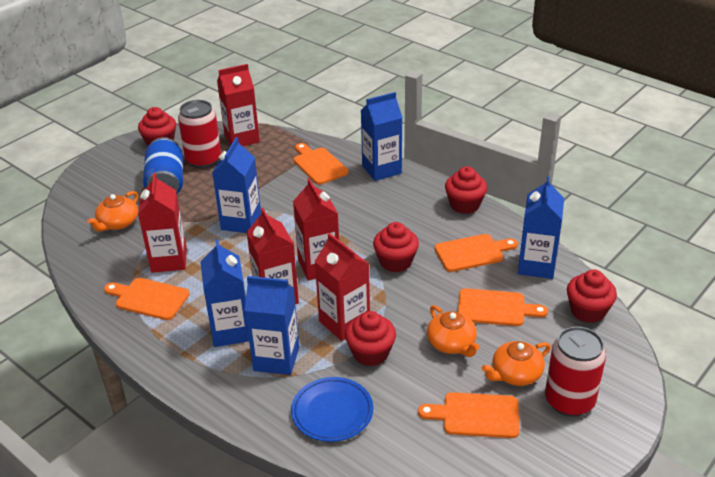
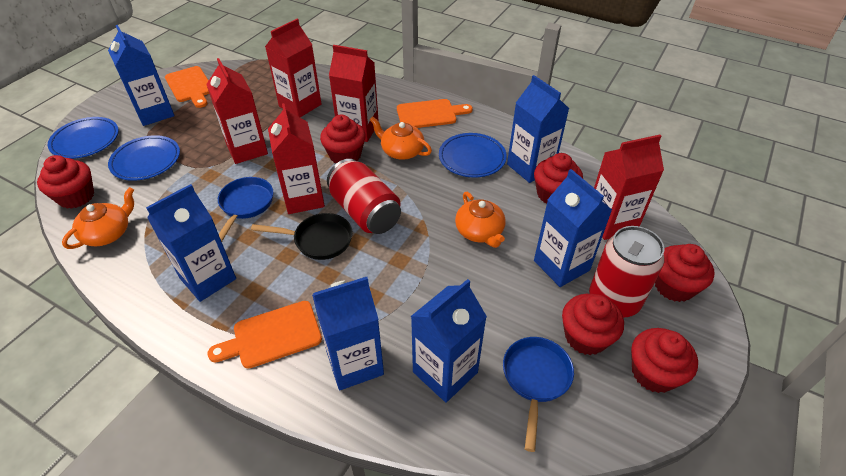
black pan: 0 -> 1
blue can: 1 -> 0
blue carton: 5 -> 6
blue pan: 0 -> 2
blue plate: 1 -> 3
orange cutting board: 5 -> 3
red cupcake: 5 -> 6

